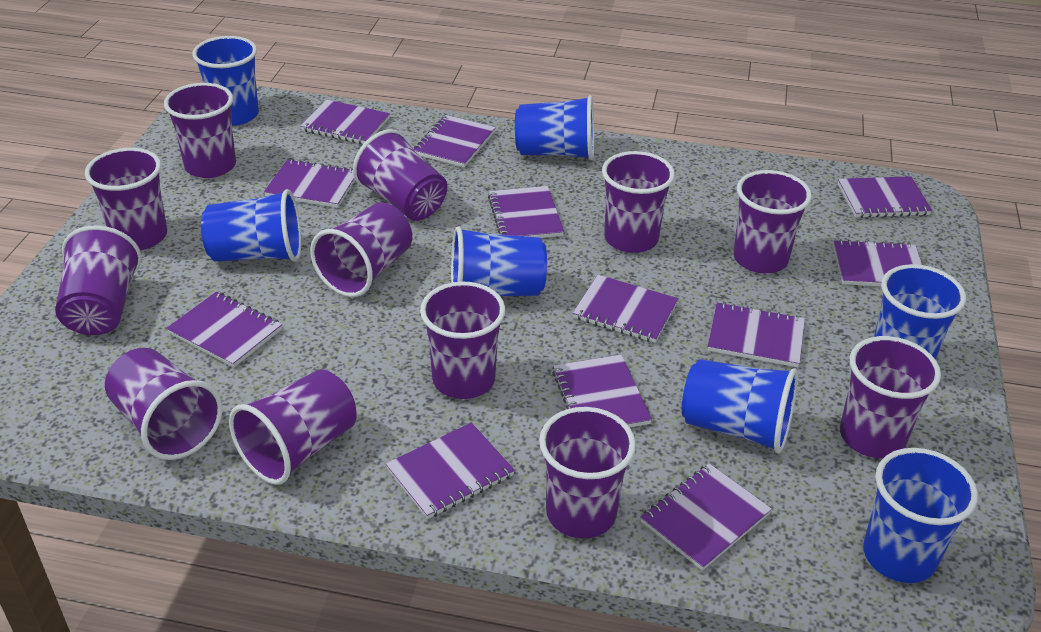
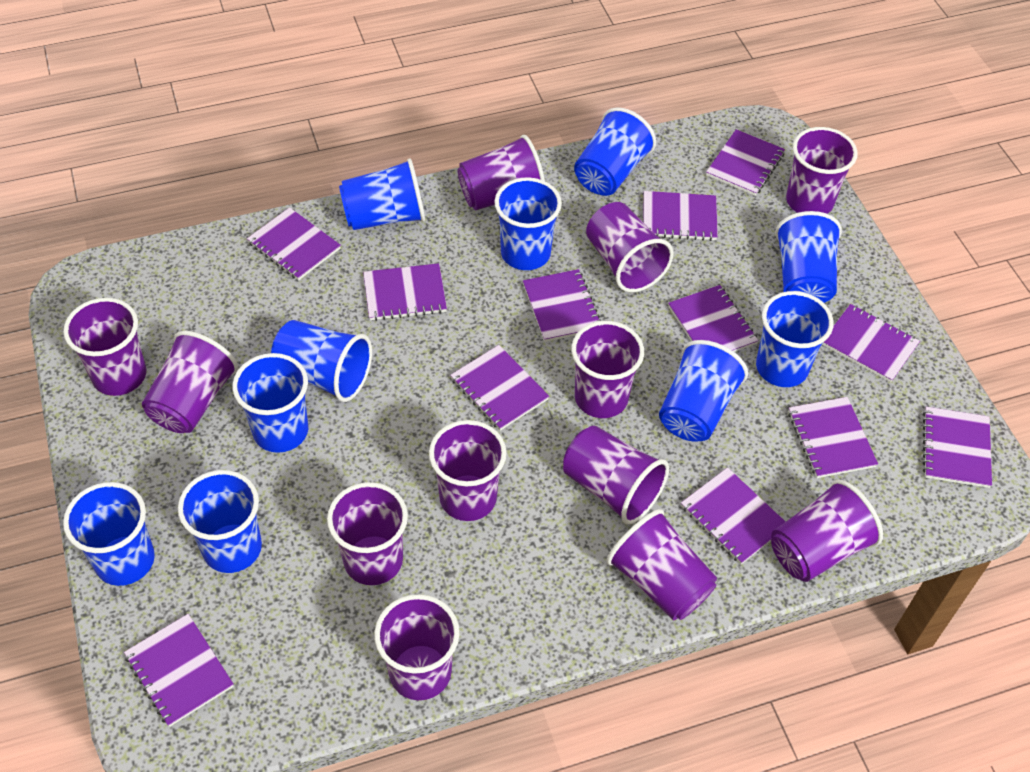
blue cup: 7 -> 10

